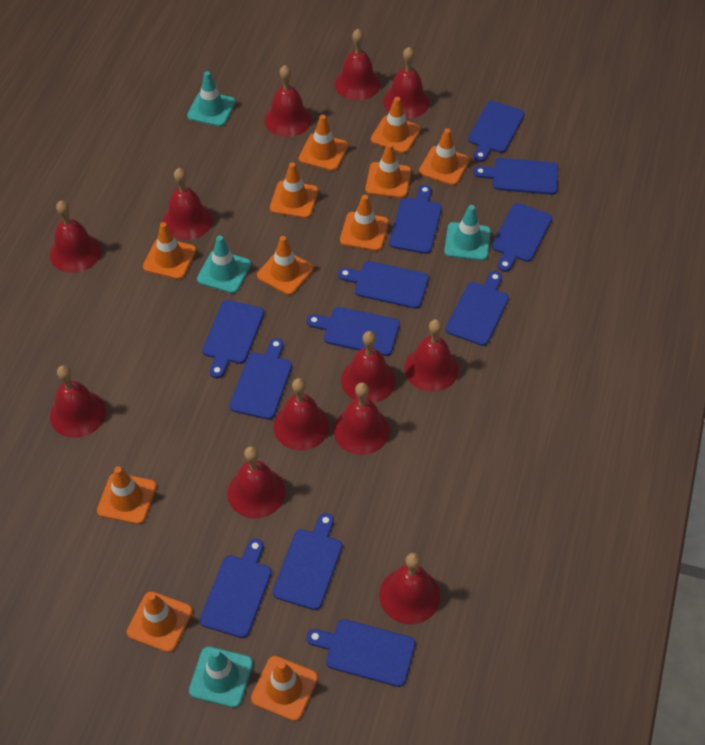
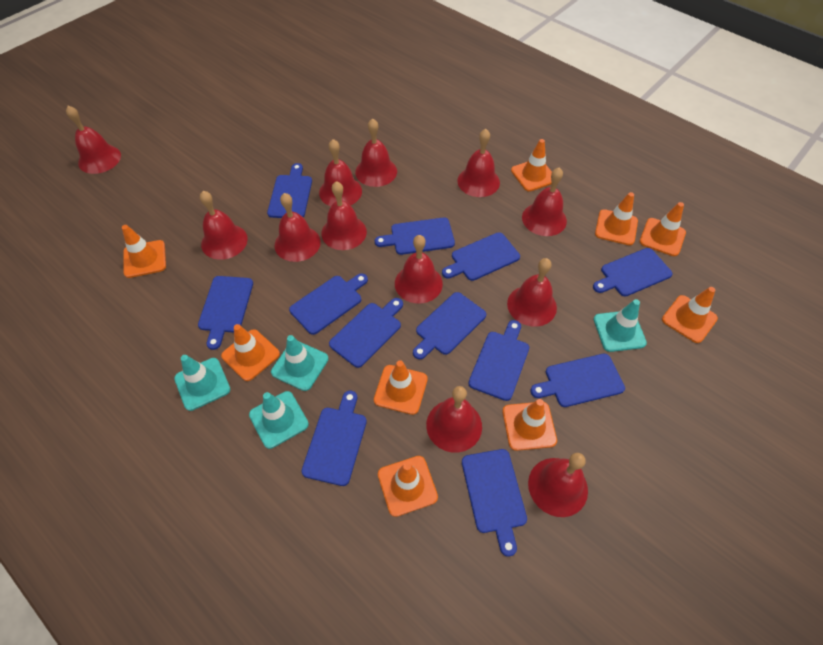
orange traffic cone: 11 -> 9

